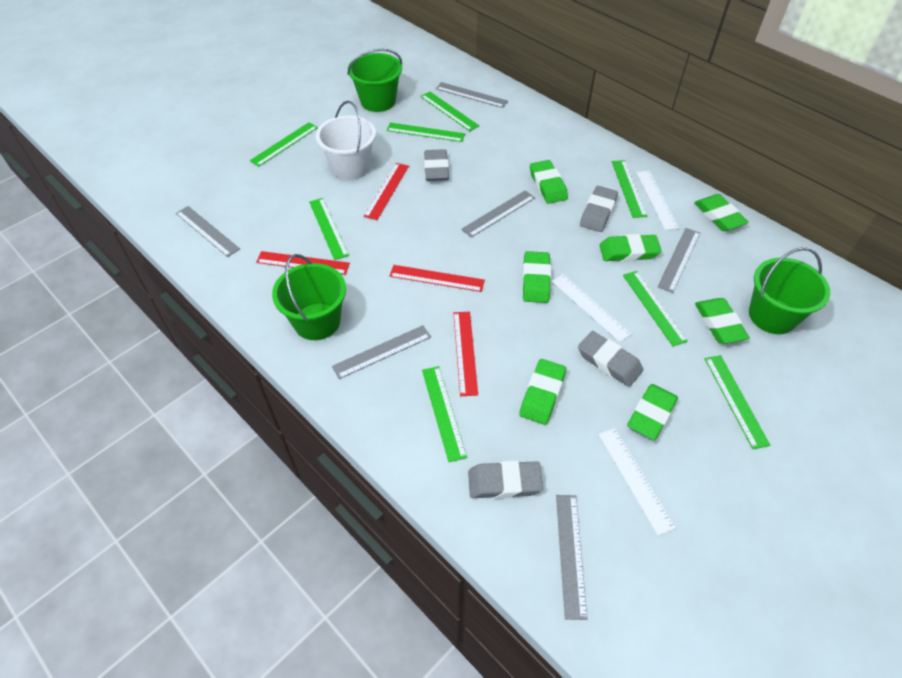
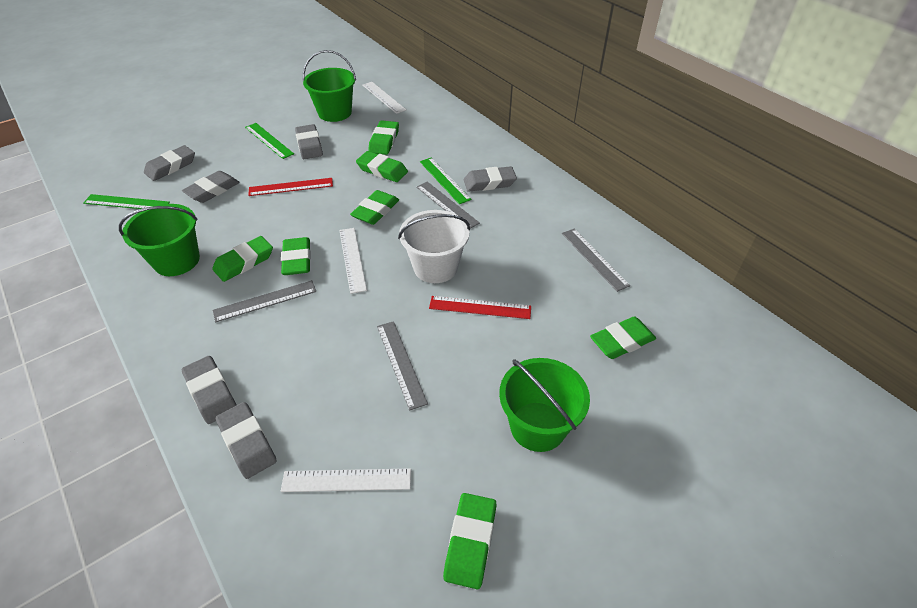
green ruler: 8 -> 3
grey eraser: 4 -> 6
grey ruler: 6 -> 4
red ruler: 4 -> 2

